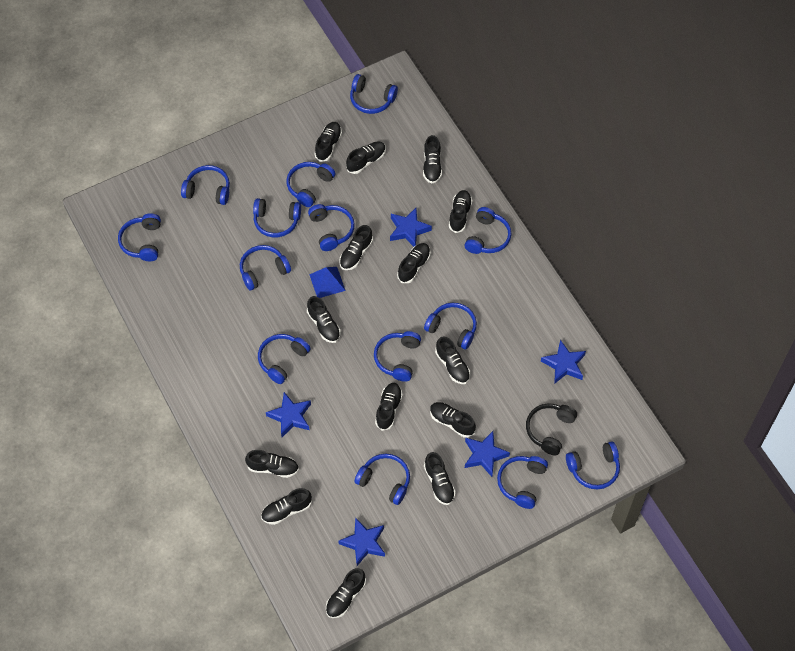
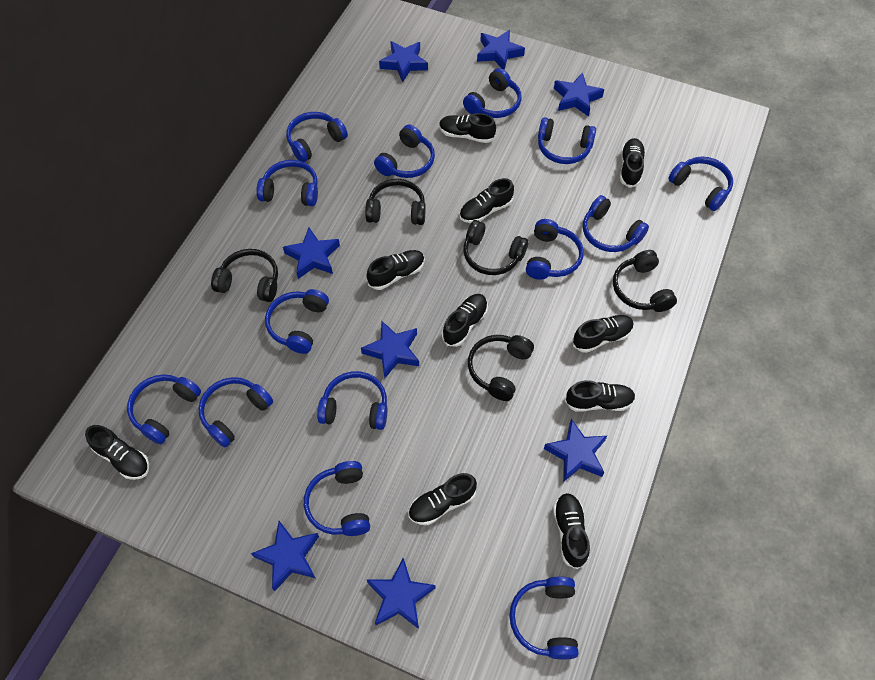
black headphones: 1 -> 5
black shoe: 14 -> 10
blue pyramid: 1 -> 0
blue star: 5 -> 8

